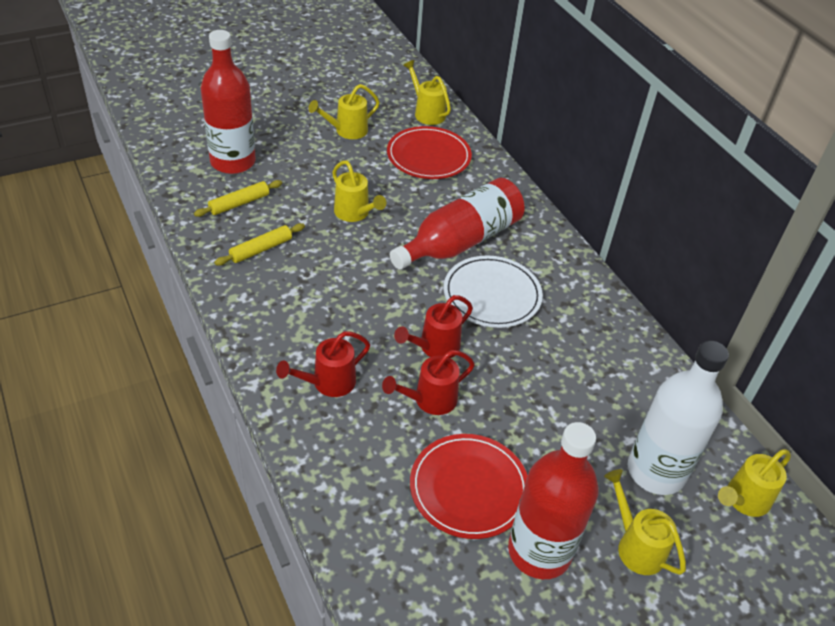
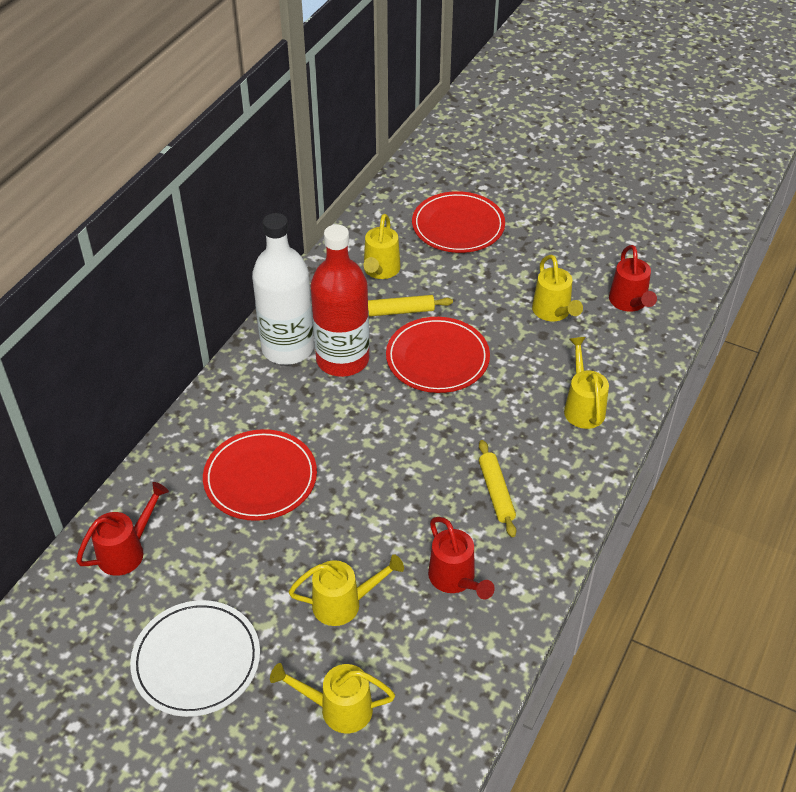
red bottle: 3 -> 1
red plate: 2 -> 3

